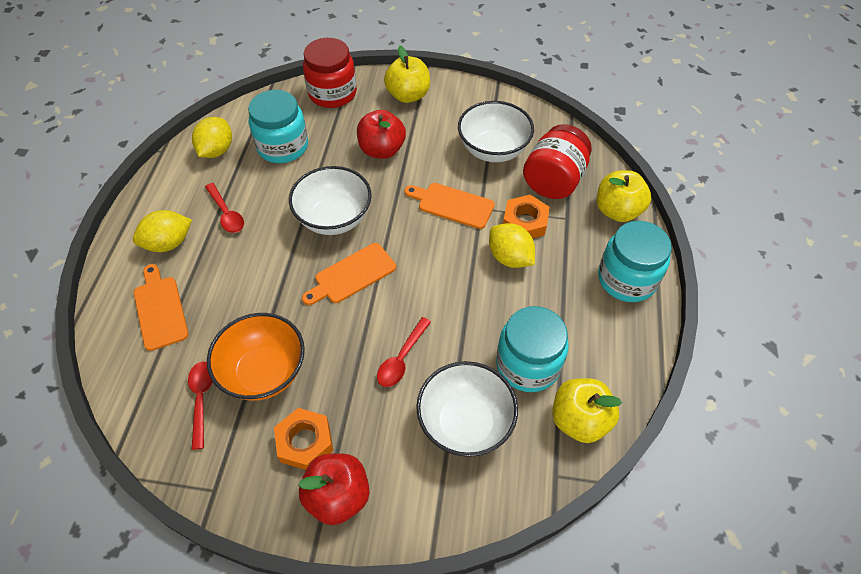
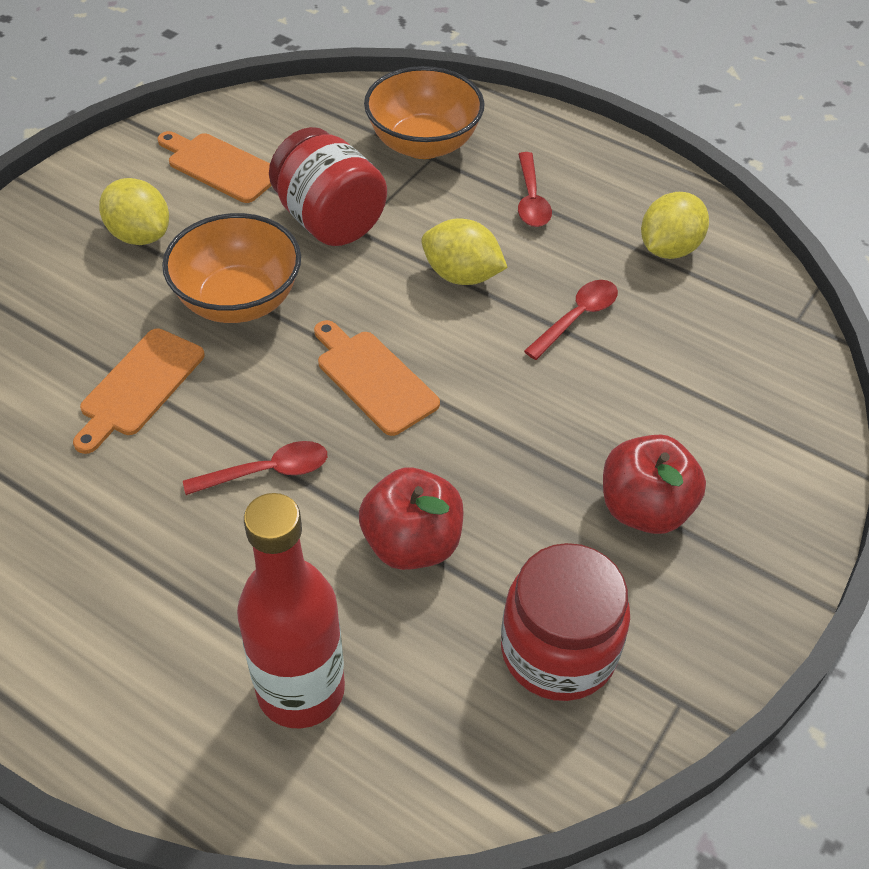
orange bowl: 1 -> 2
orange nut: 2 -> 0
red bottle: 0 -> 1
turquoise jar: 3 -> 0
white bowl: 3 -> 0
yellow apple: 3 -> 0

